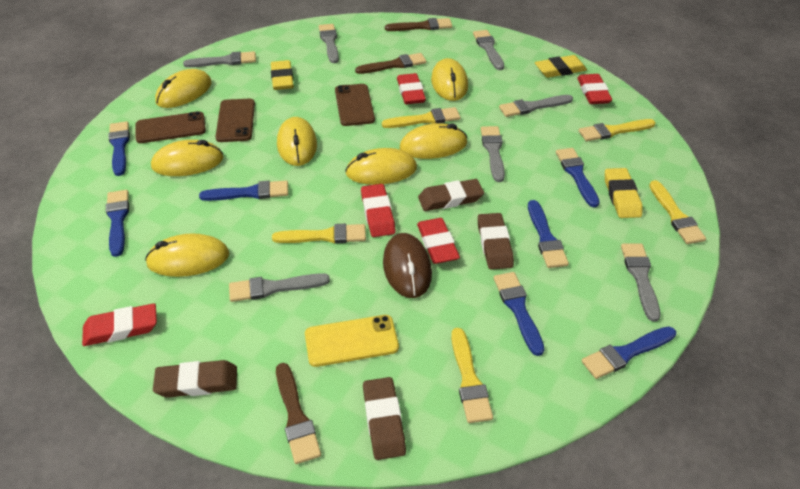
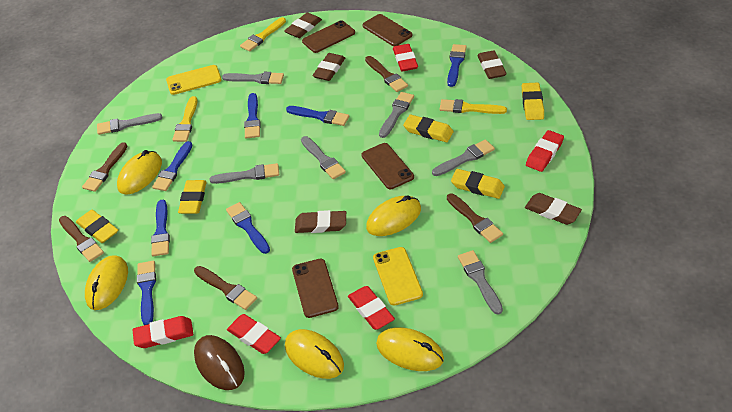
brown brush: 3 -> 5
brown eraser: 4 -> 5
brown phone: 3 -> 4
yellow brush: 5 -> 3
yellow eraser: 3 -> 5
yellow mouse: 7 -> 5
yellow phone: 1 -> 2

